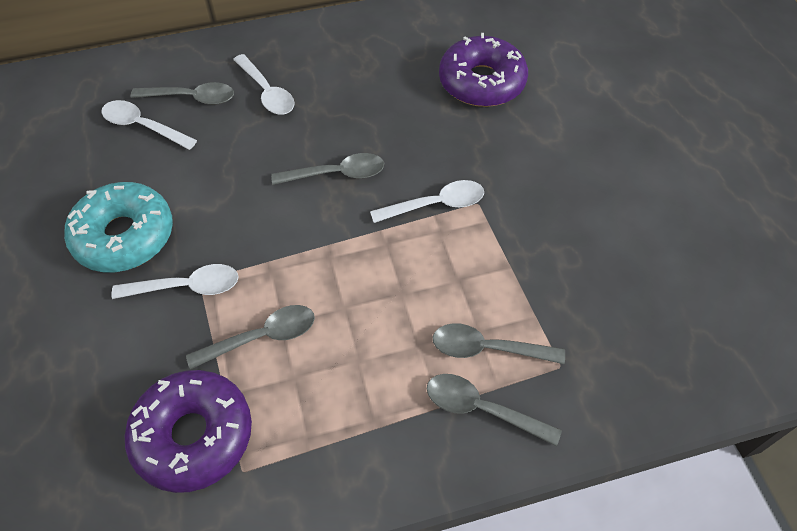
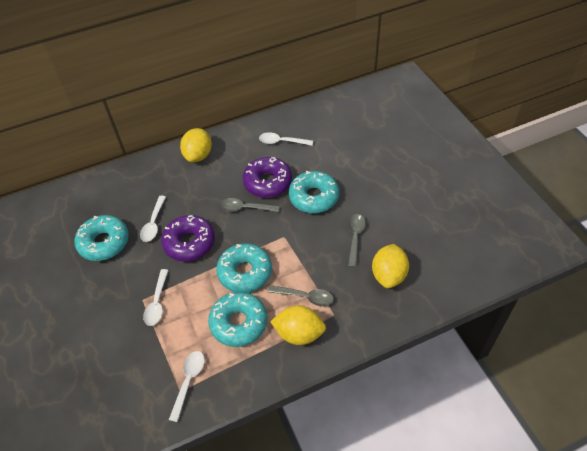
grey spoon: 5 -> 3
turquoise donut: 1 -> 4
yellow lemon: 0 -> 3

